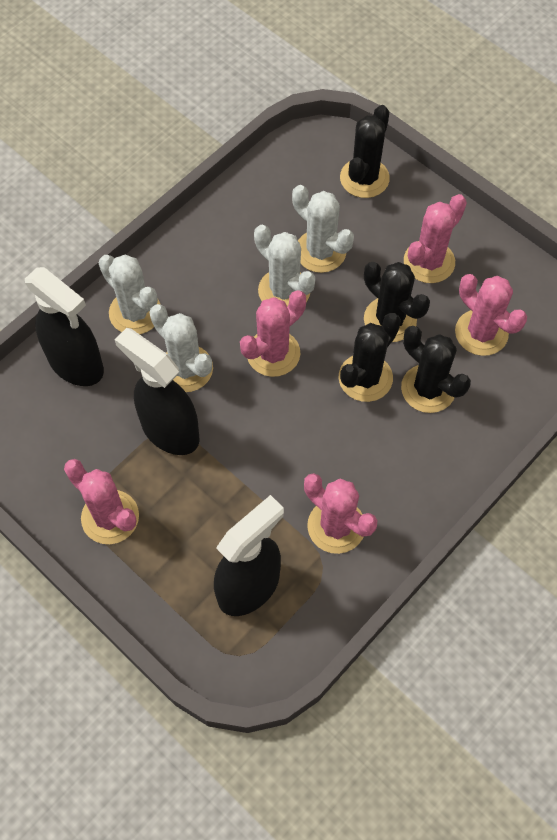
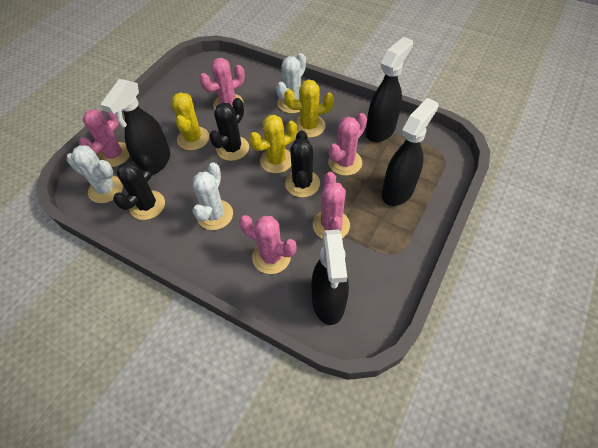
black cactus: 4 -> 3
black spray bottle: 3 -> 4
white cactus: 4 -> 3
yellow cactus: 0 -> 3

